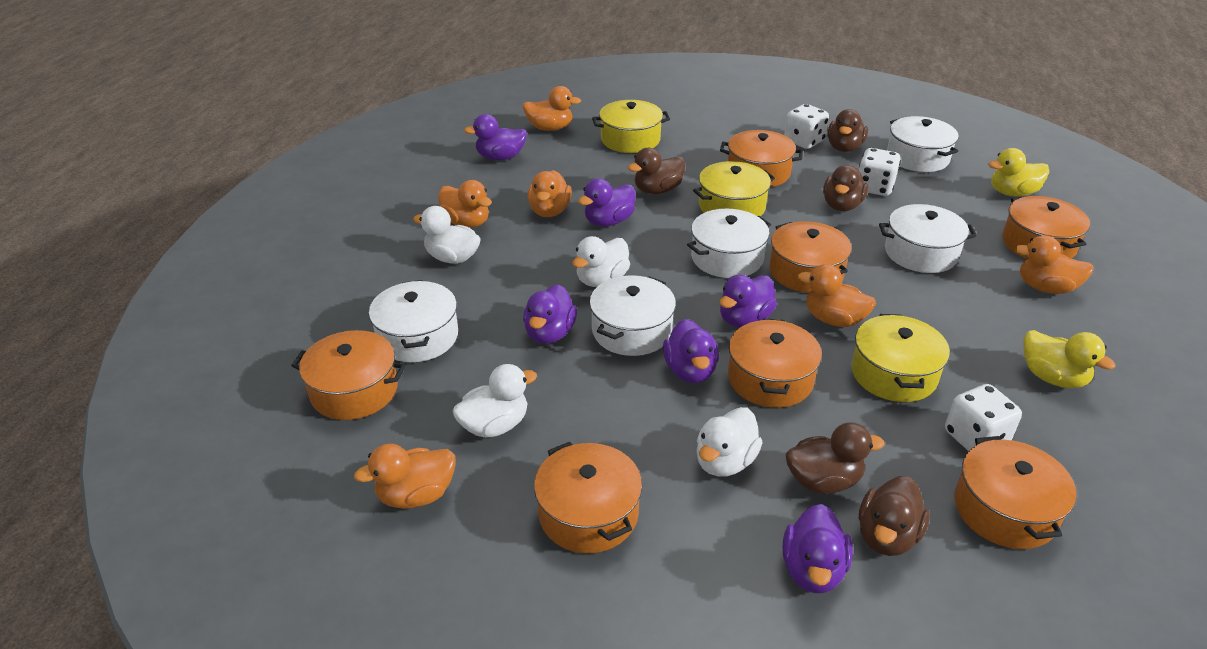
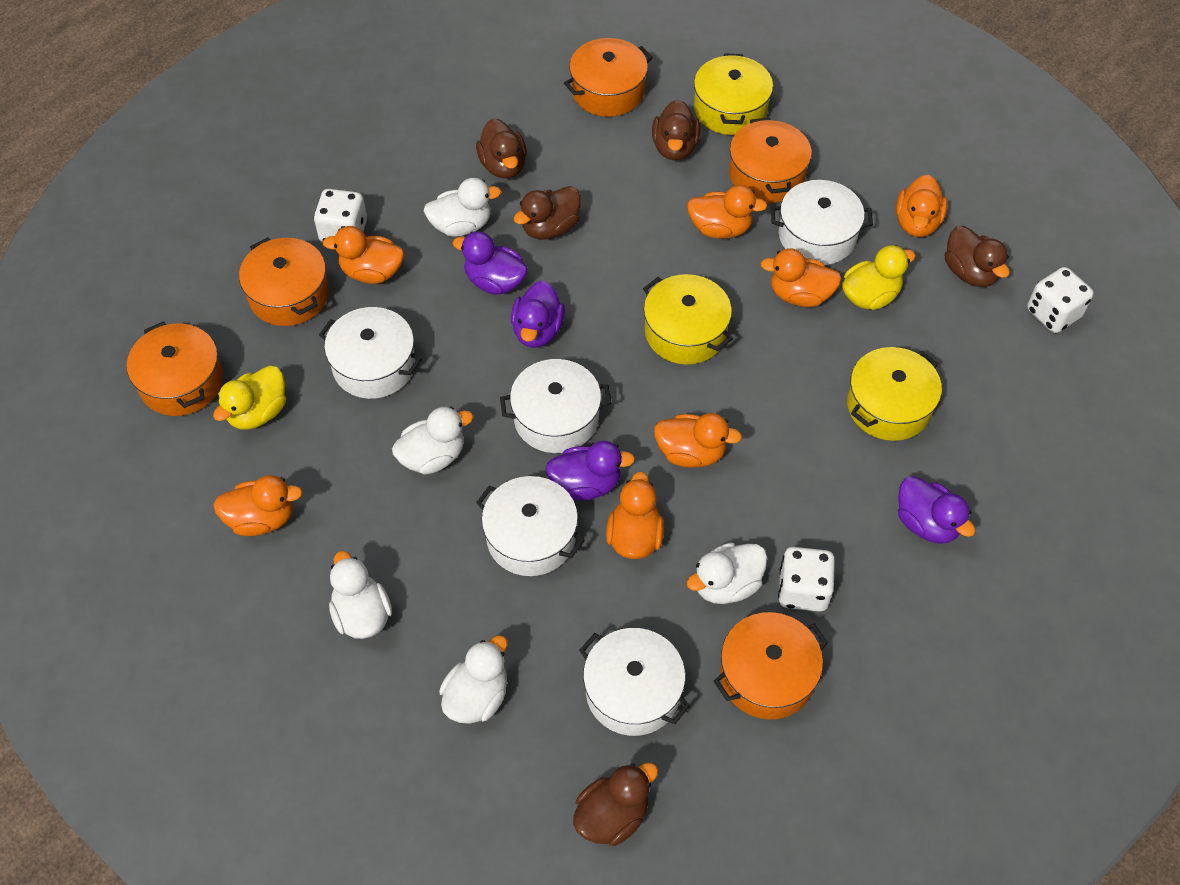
orange duck: 6 -> 7
orange pot: 7 -> 5
purple duck: 6 -> 4
white duck: 4 -> 5

